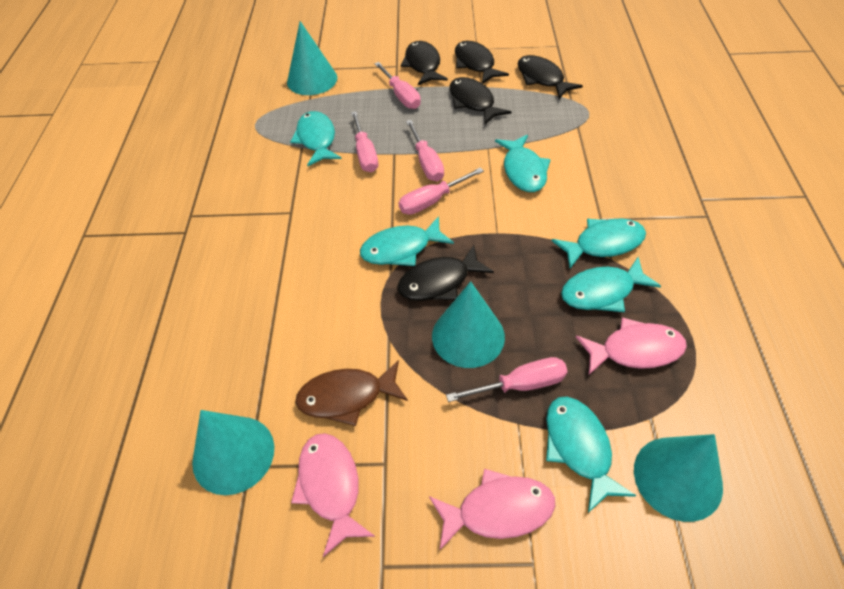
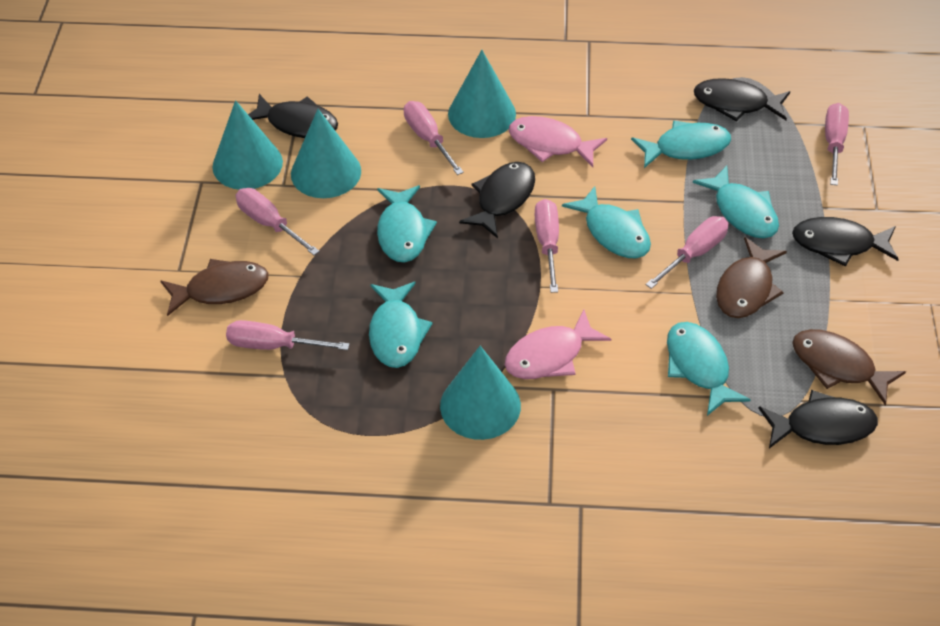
brown fish: 1 -> 3
pink fish: 3 -> 2
pink screwdriver: 5 -> 6

